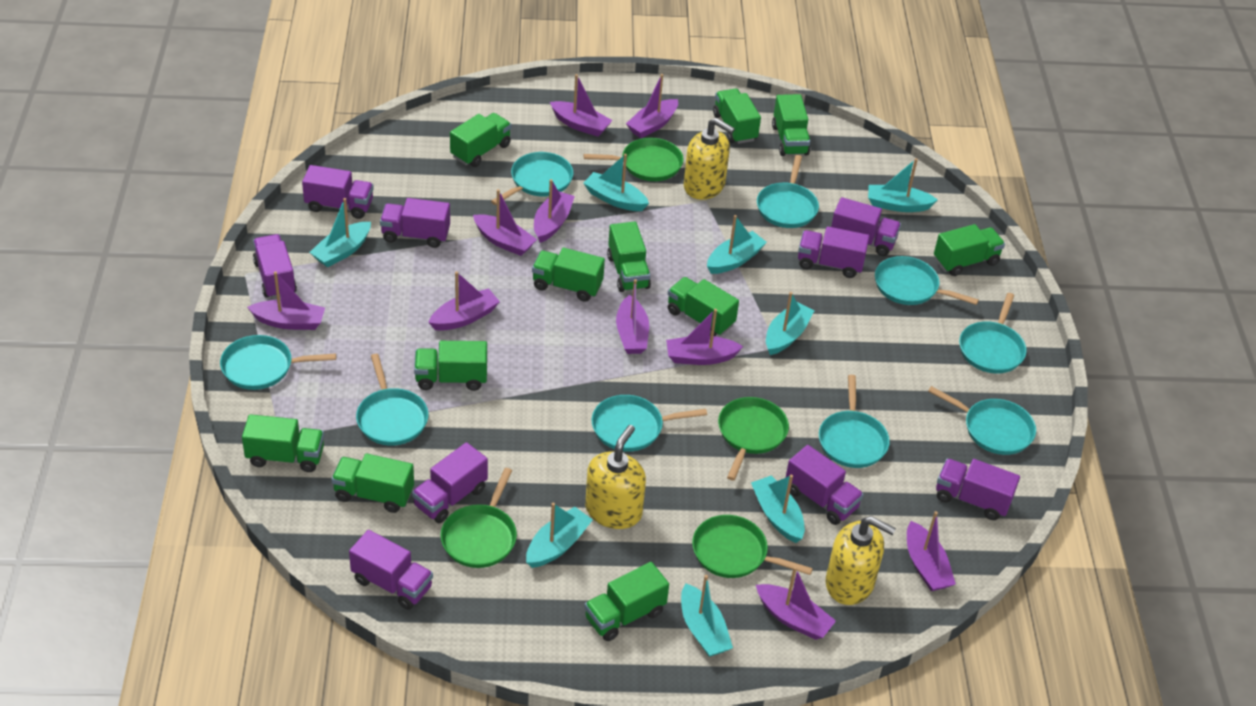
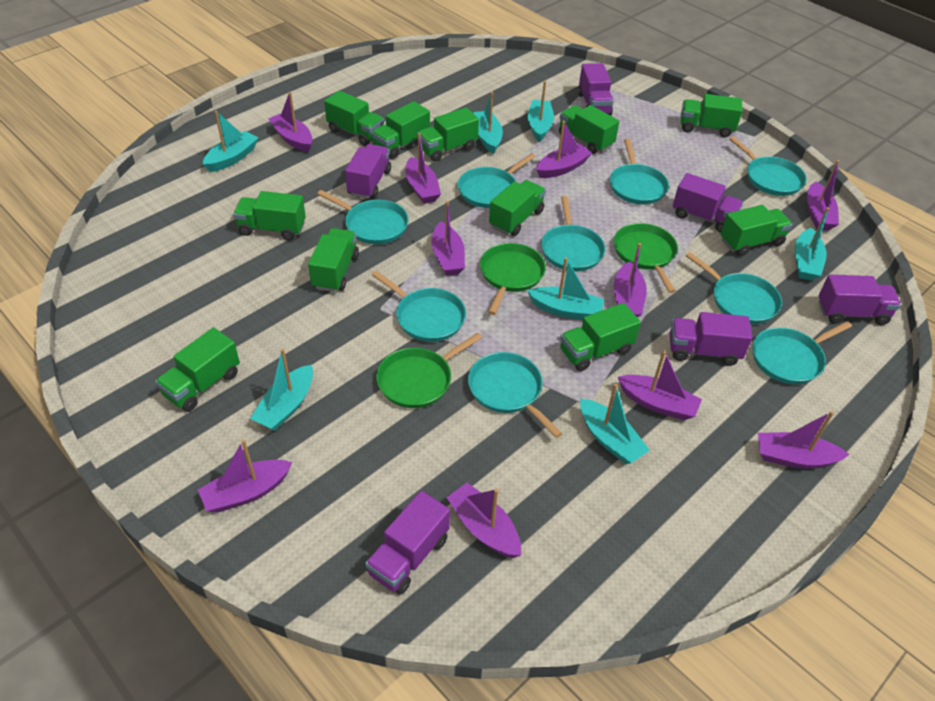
green pan: 4 -> 3
purple truck: 9 -> 6
turquoise boat: 8 -> 7
yellow soap dispenser: 3 -> 0

